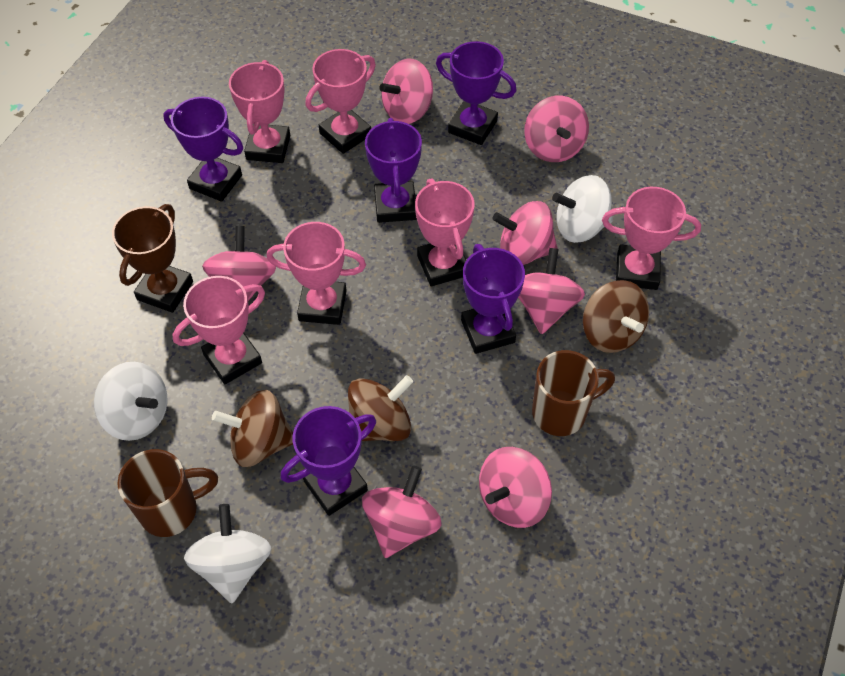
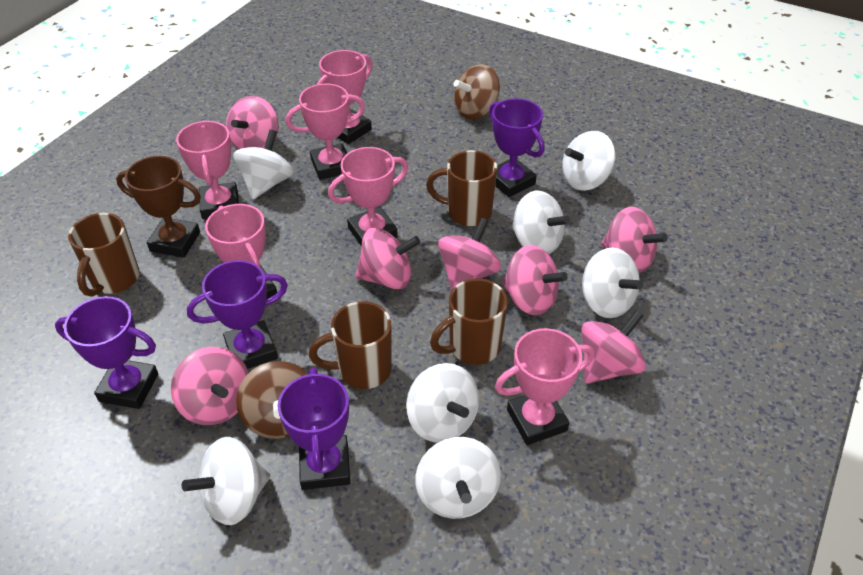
brown mug: 2 -> 4
brown spinning top: 3 -> 2
purple trophy: 5 -> 4
white spinning top: 3 -> 7

